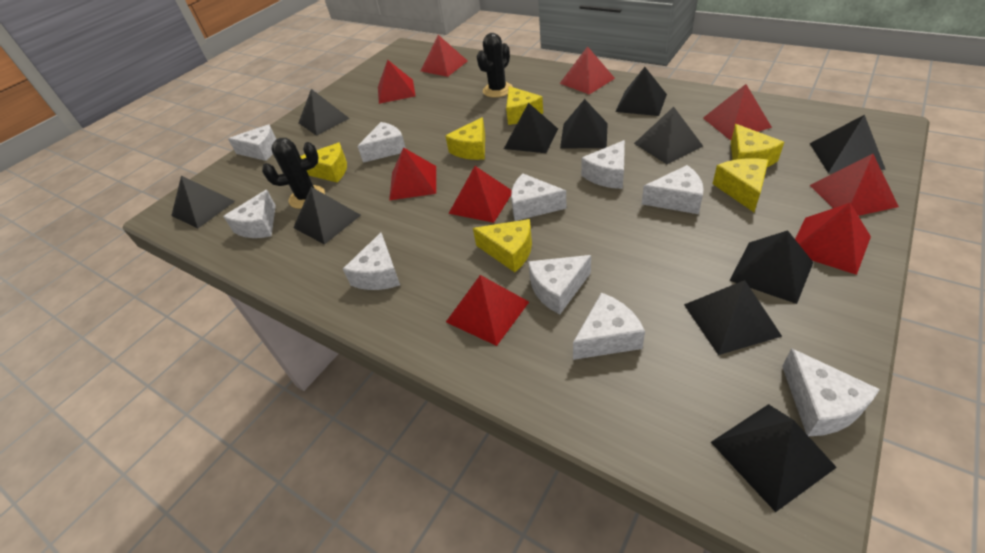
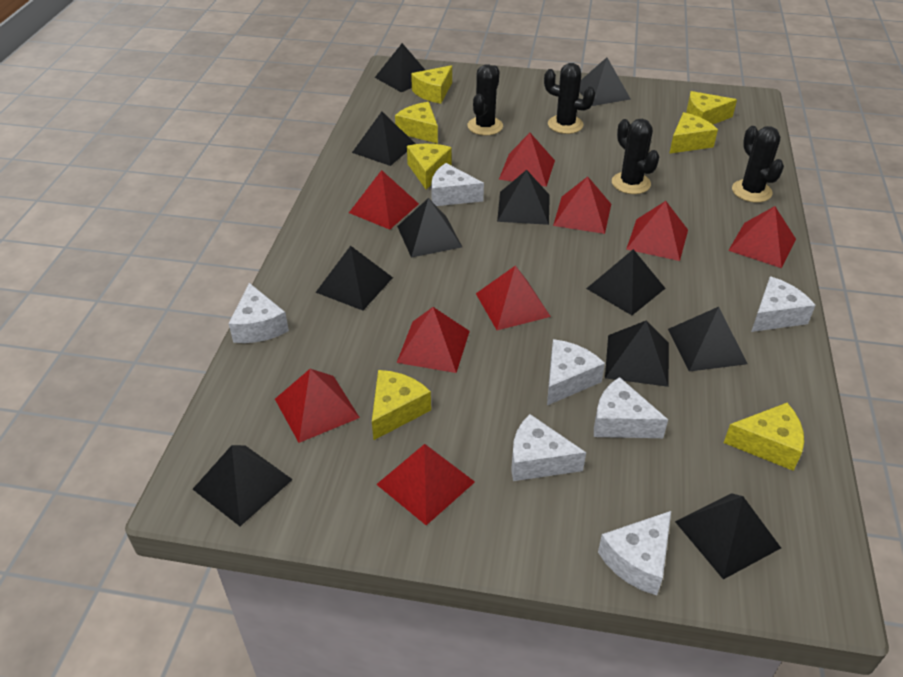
black cactus: 2 -> 4
white cheese: 10 -> 7
yellow cheese: 6 -> 7

